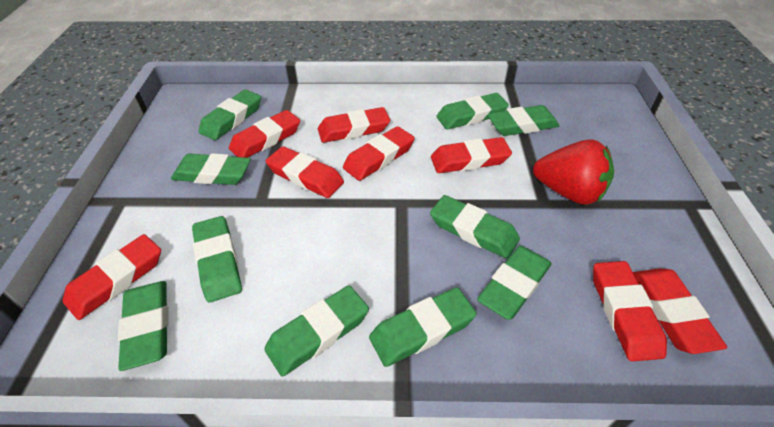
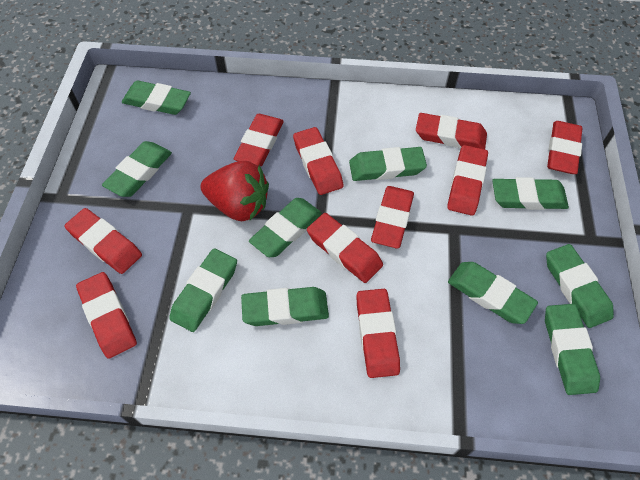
red eraser: 8 -> 10

